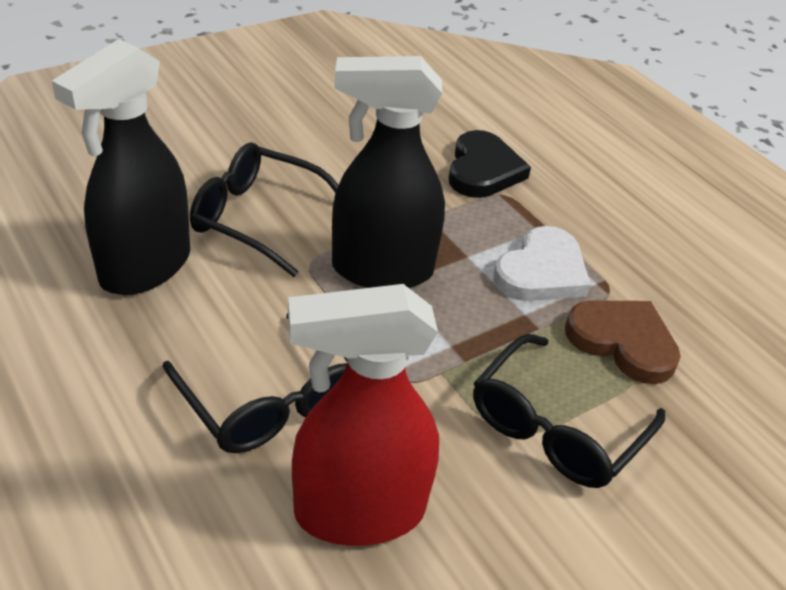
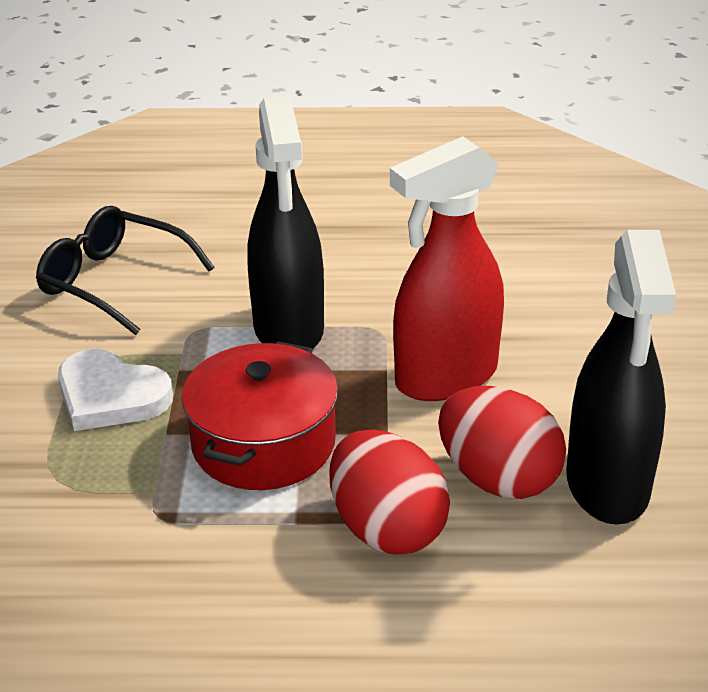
black glasses: 3 -> 1
black heart: 1 -> 0
brown heart: 1 -> 0
red egg: 0 -> 2
red pot: 0 -> 1

